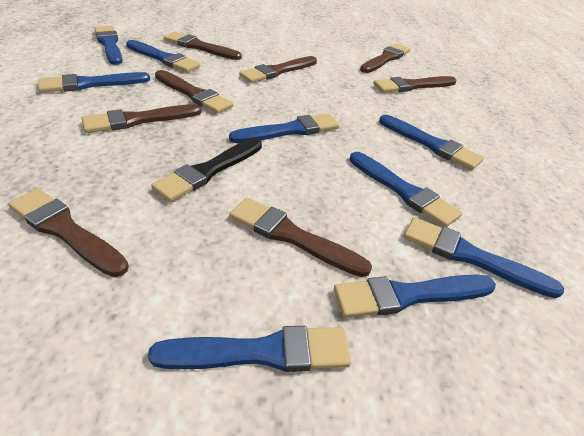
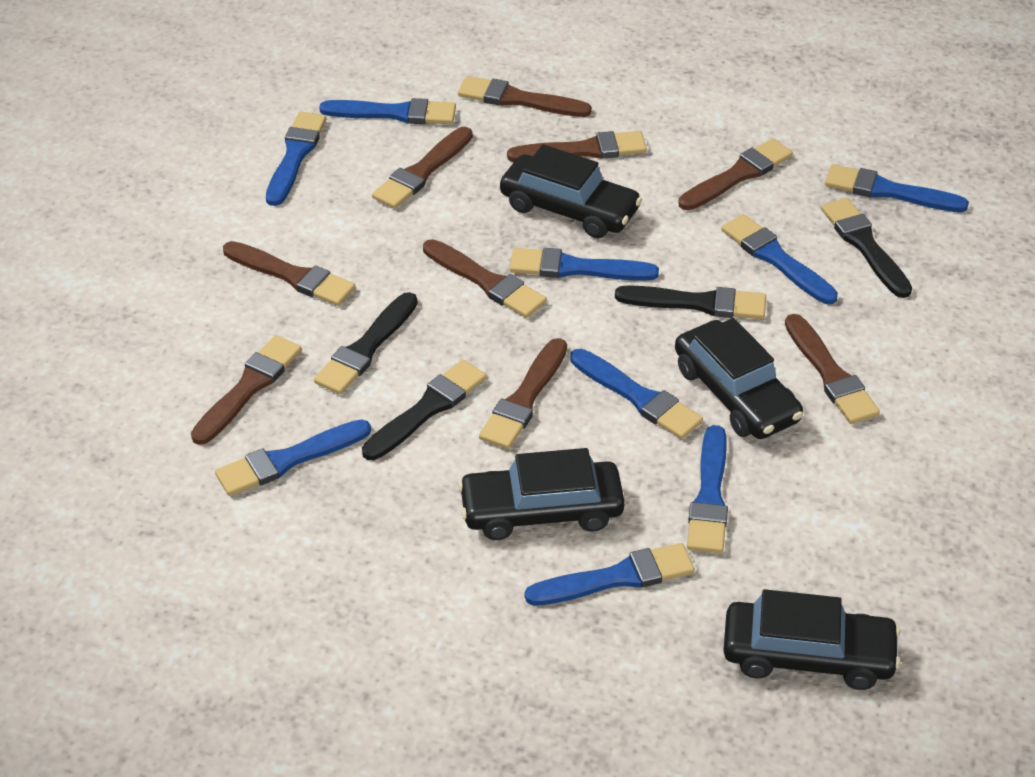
black brush: 1 -> 4
black car: 0 -> 4
brown brush: 8 -> 9

